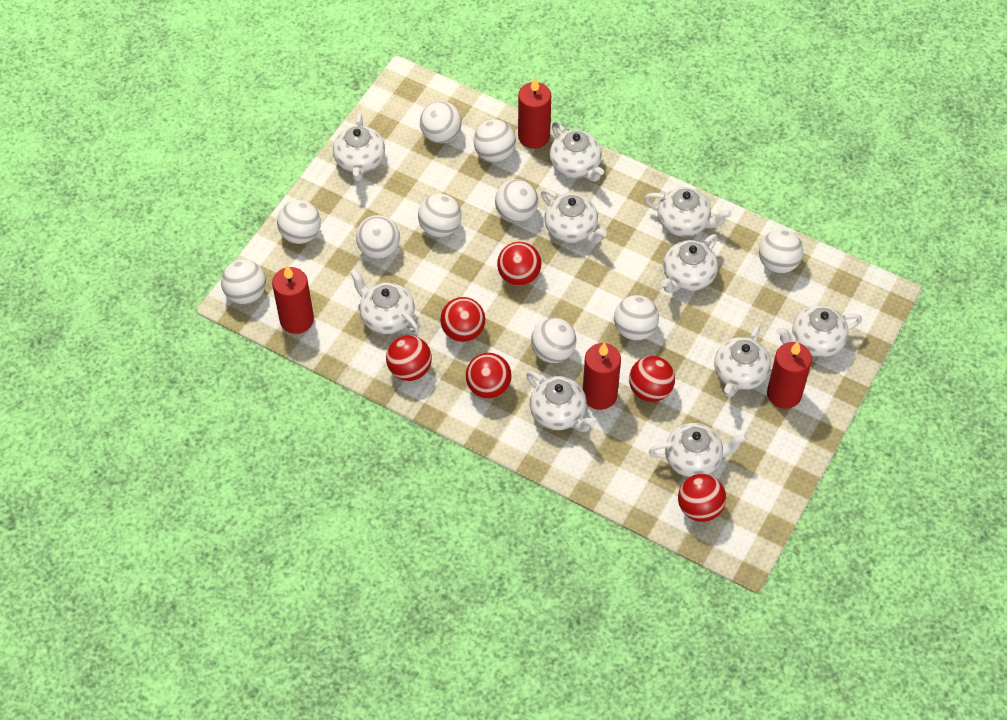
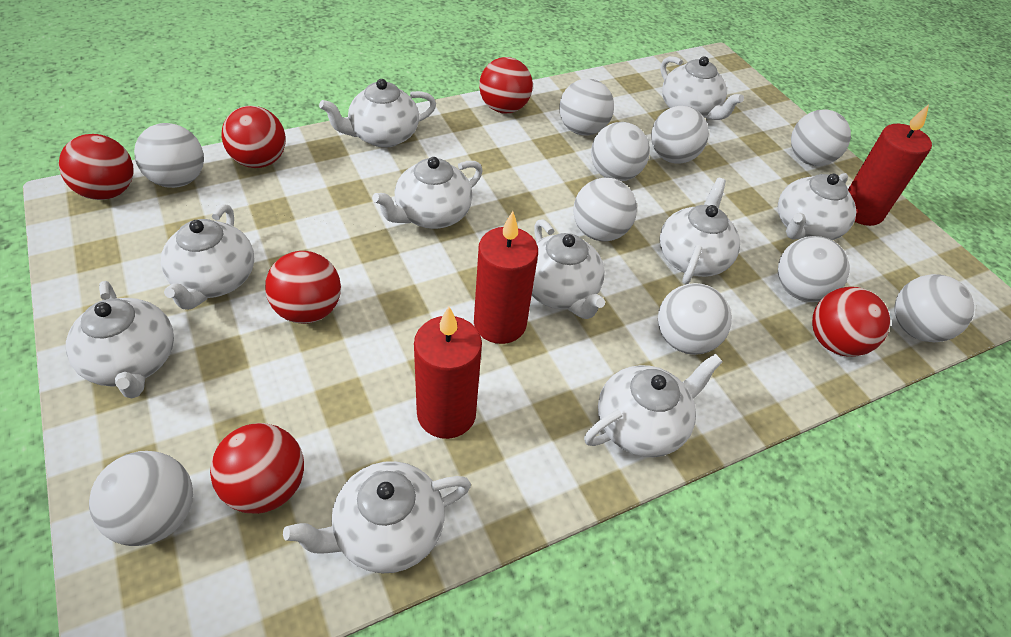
red candle: 4 -> 3

